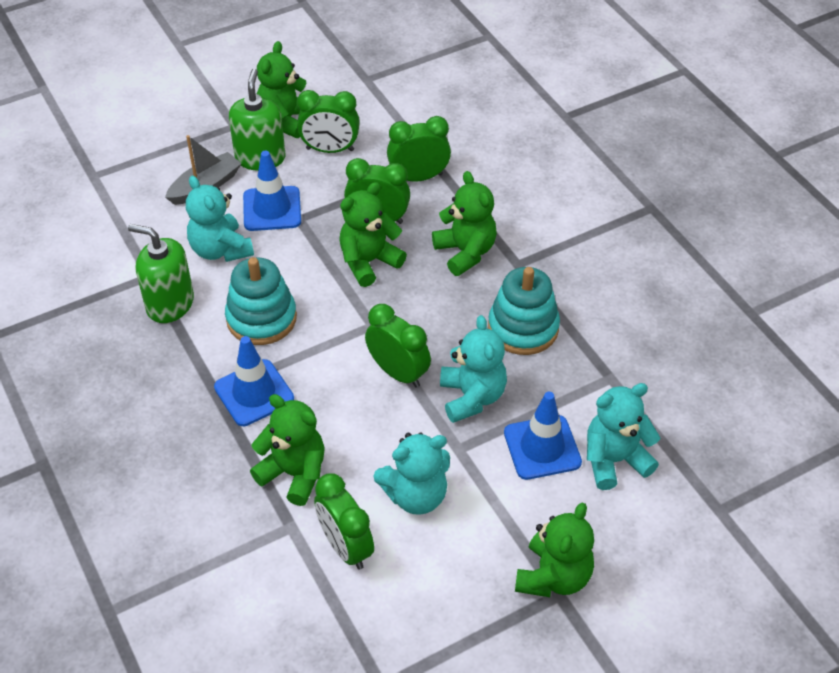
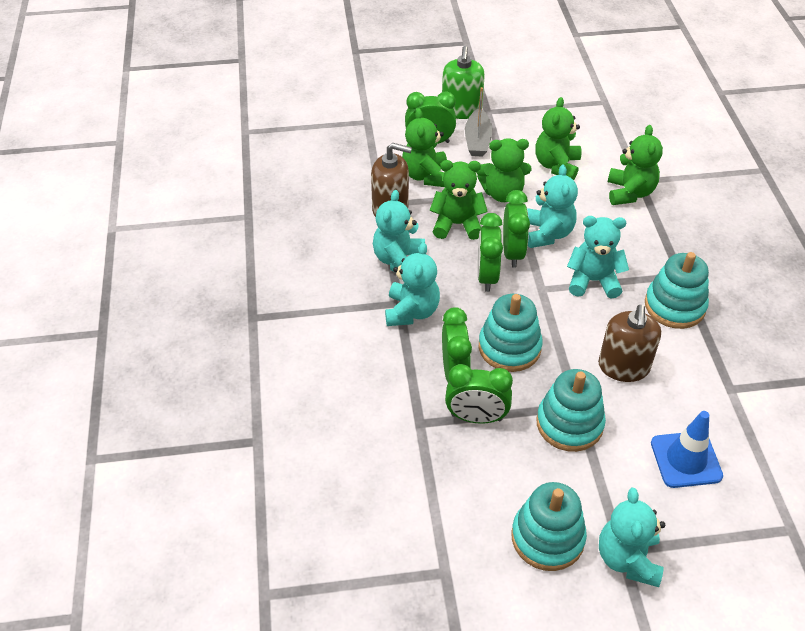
blue traffic cone: 3 -> 1
brown soap dispenser: 0 -> 2
green soap dispenser: 2 -> 1
turquoise stacking toy: 2 -> 4
turquoise teddy bear: 4 -> 5

